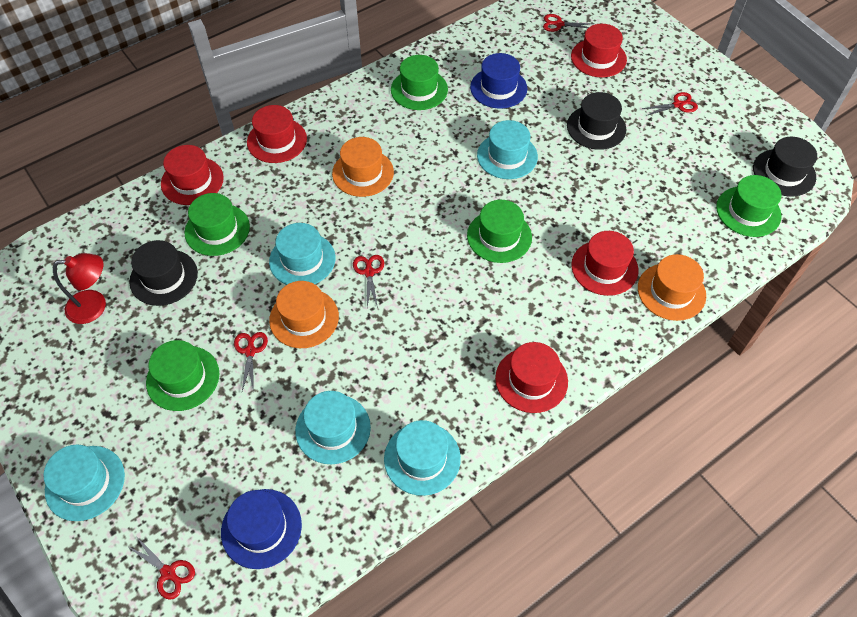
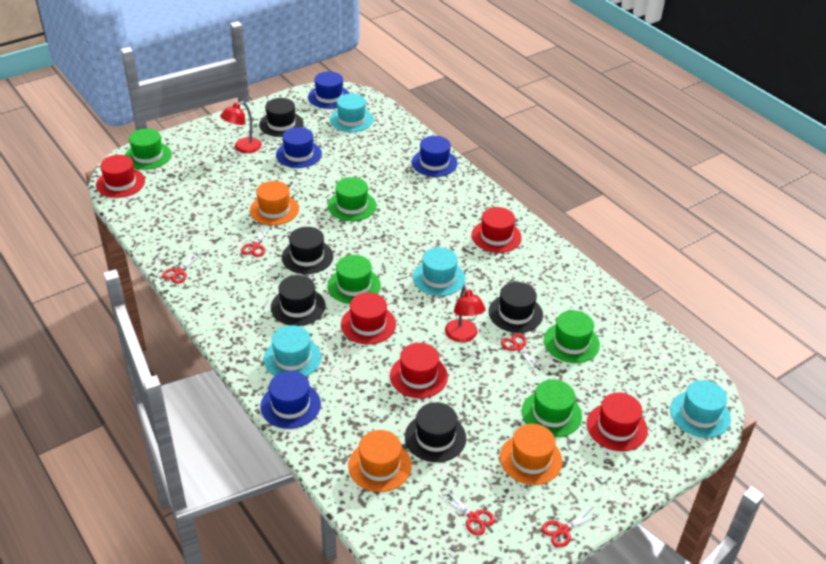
black hat: 3 -> 5
blue hat: 2 -> 4
red lamp: 1 -> 2
turquoise hat: 5 -> 4

